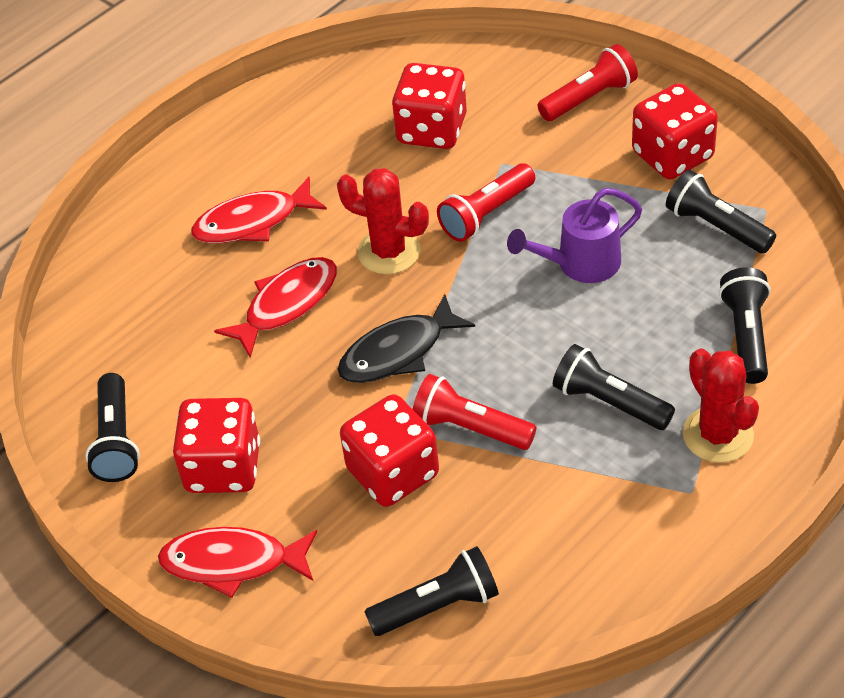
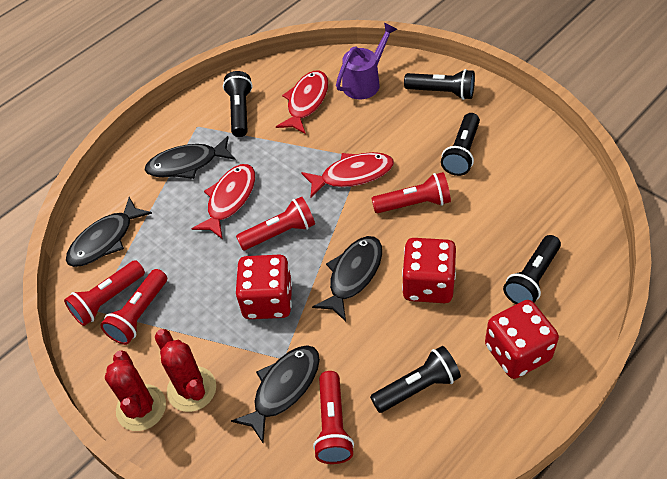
black fish: 1 -> 4
red dice: 4 -> 3
red flashlight: 3 -> 5

